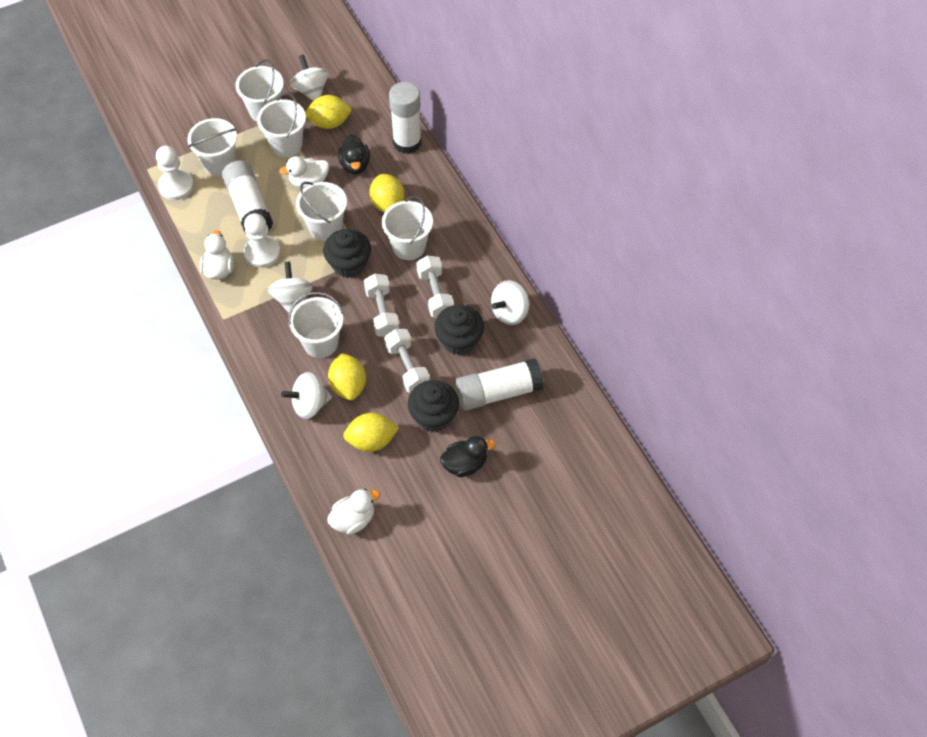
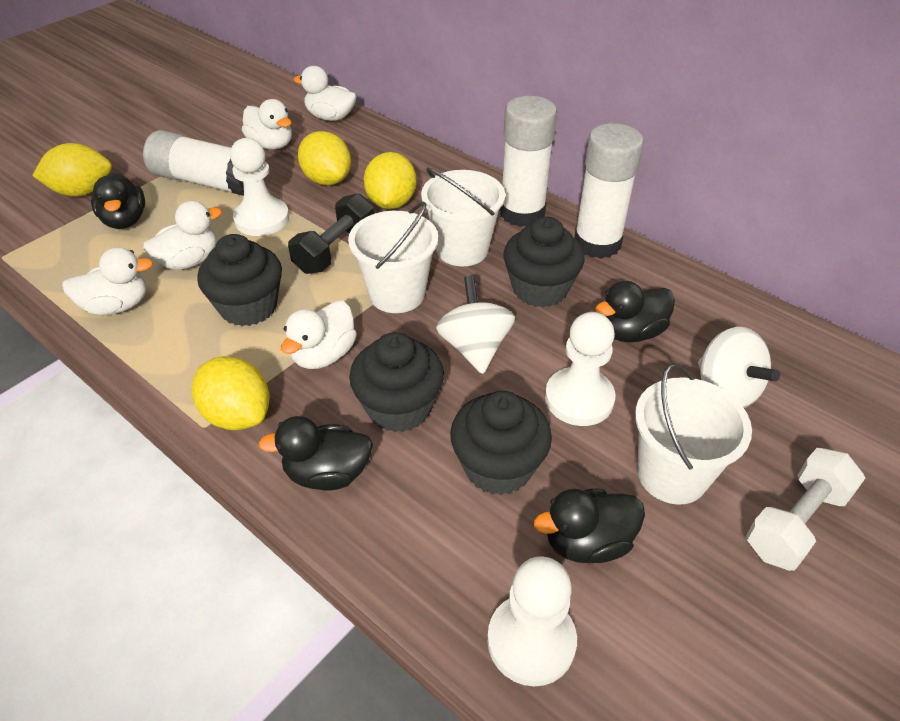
black cupcake: 3 -> 4
black duck: 2 -> 4
black dumbbell: 0 -> 1
white bucket: 6 -> 3
white duck: 3 -> 5
white dumbbell: 3 -> 1
white pawn: 2 -> 3
white spinning top: 4 -> 2

